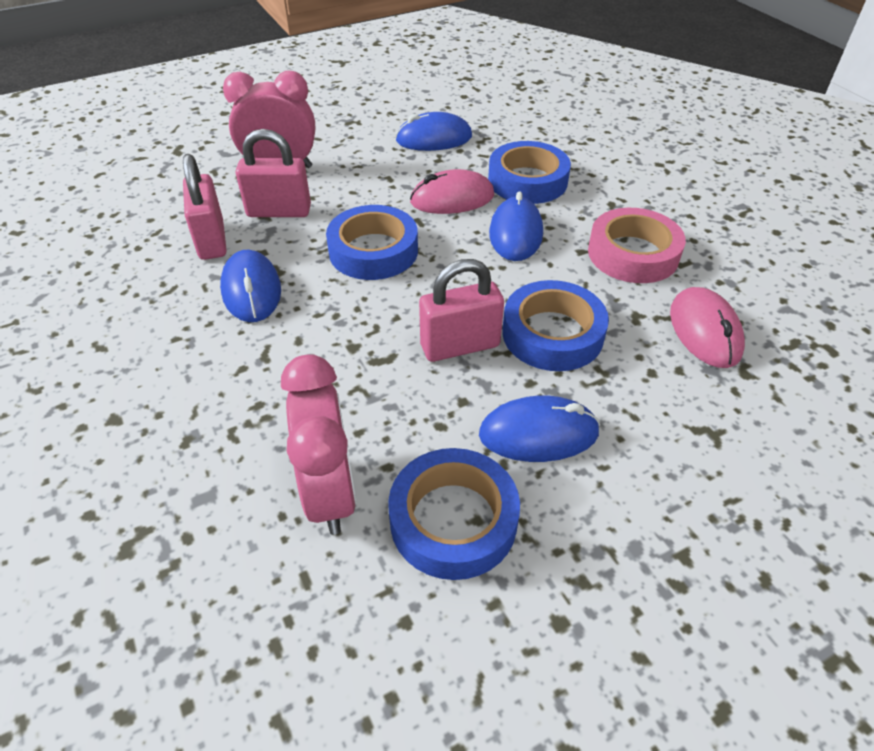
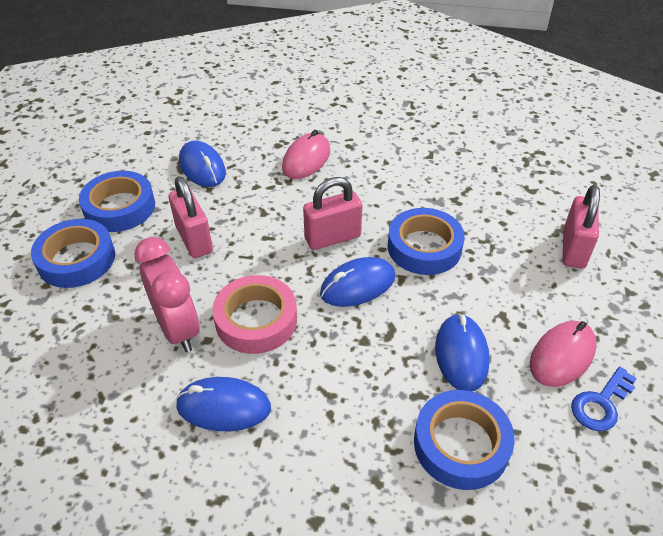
blue key: 0 -> 1
pink clock: 2 -> 1

